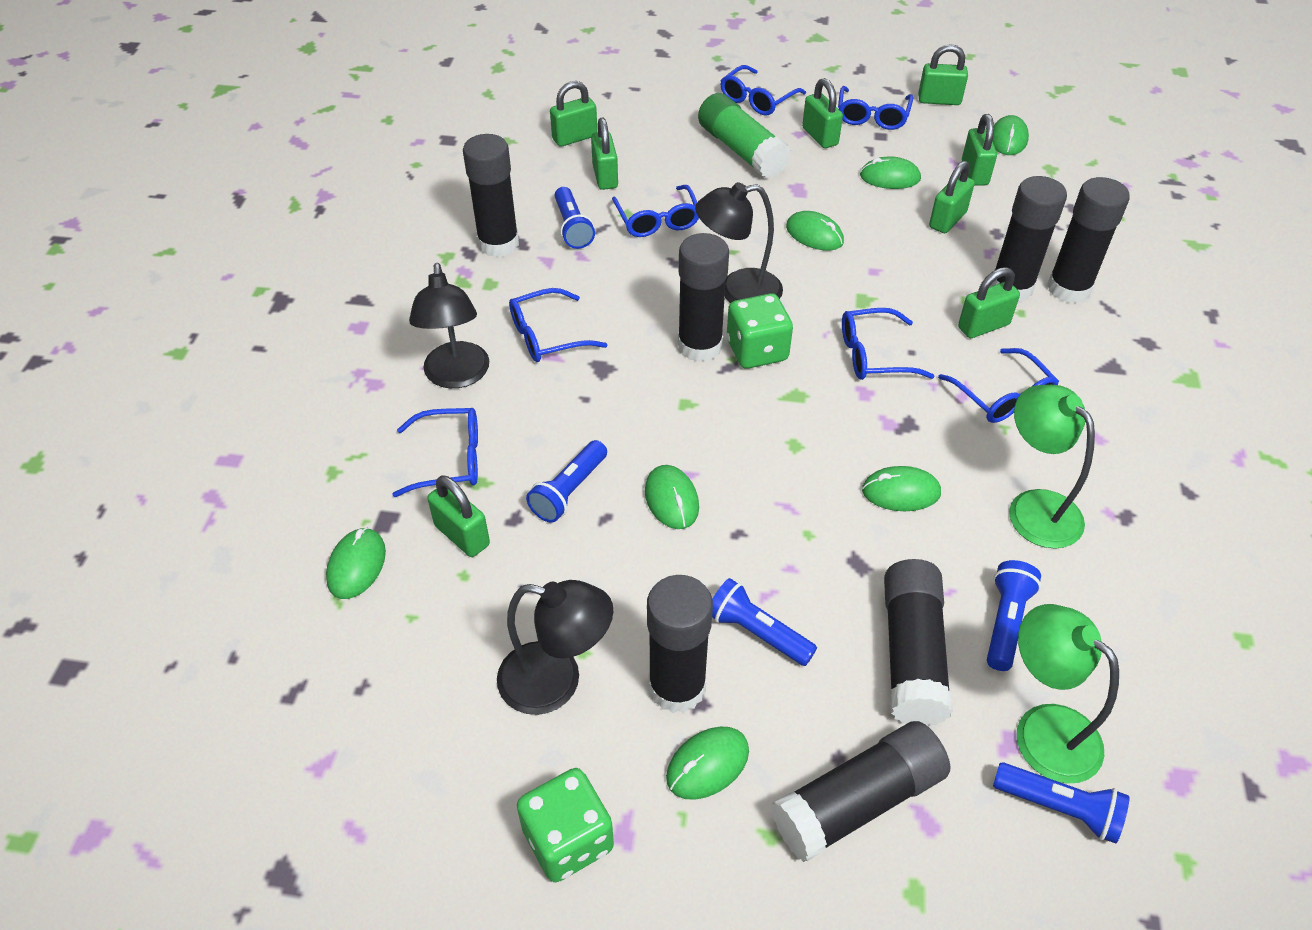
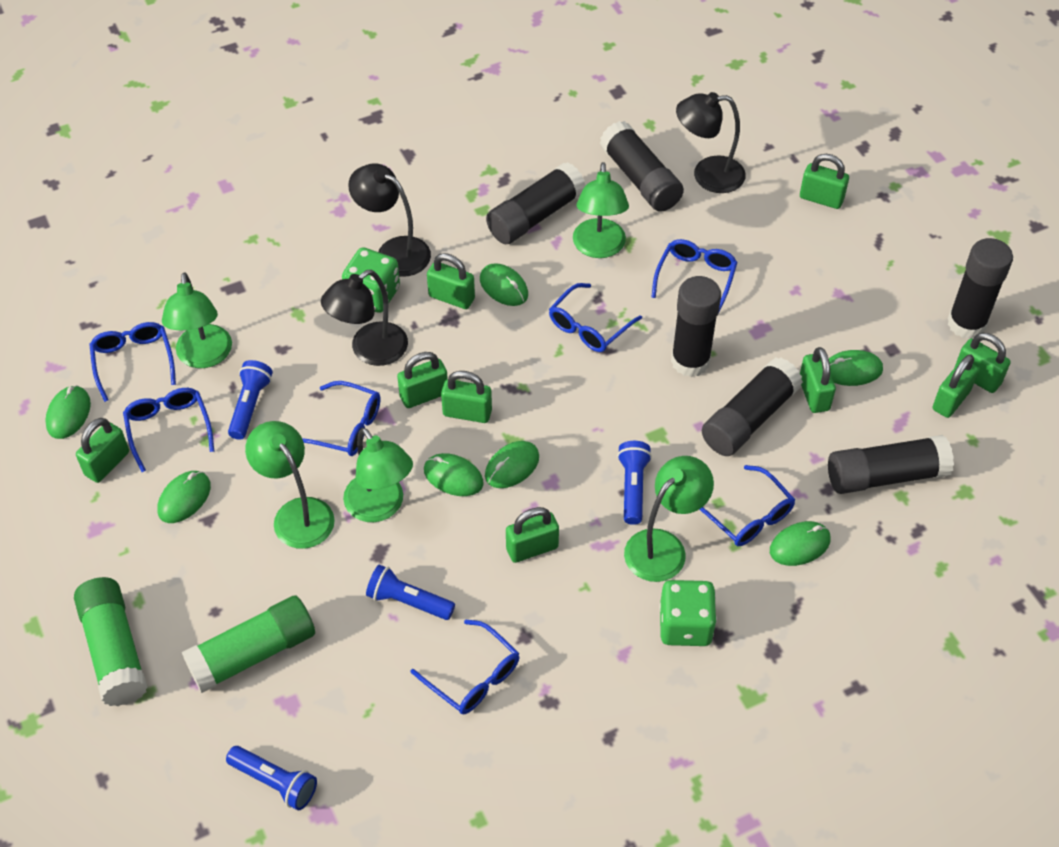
black glue stick: 7 -> 6
blue flashlight: 5 -> 4
green glue stick: 1 -> 2
green lamp: 2 -> 5
green padlock: 8 -> 9

